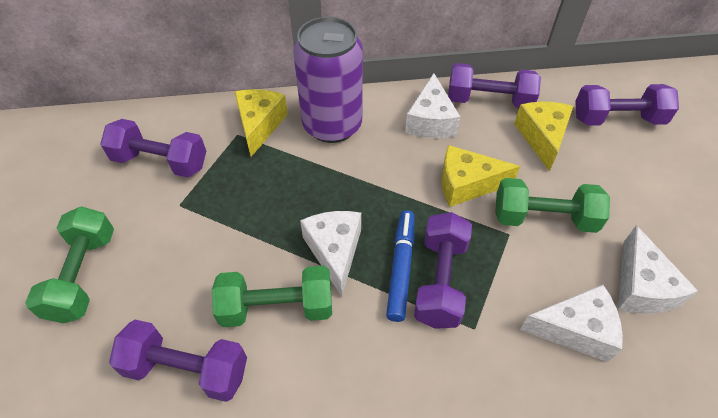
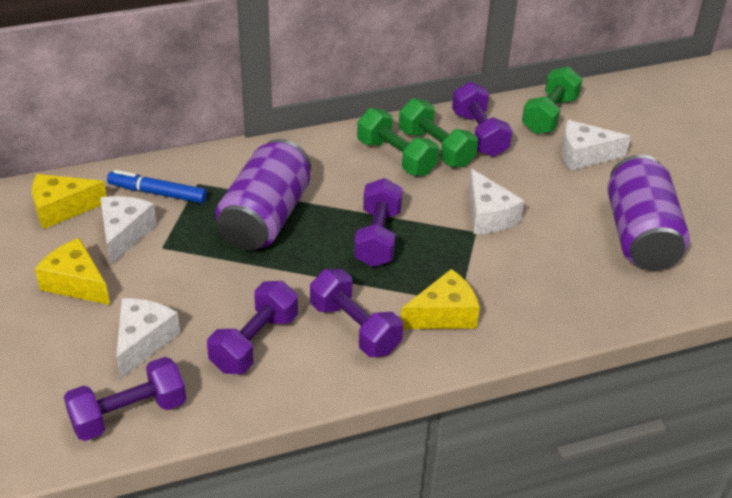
purple can: 1 -> 2

